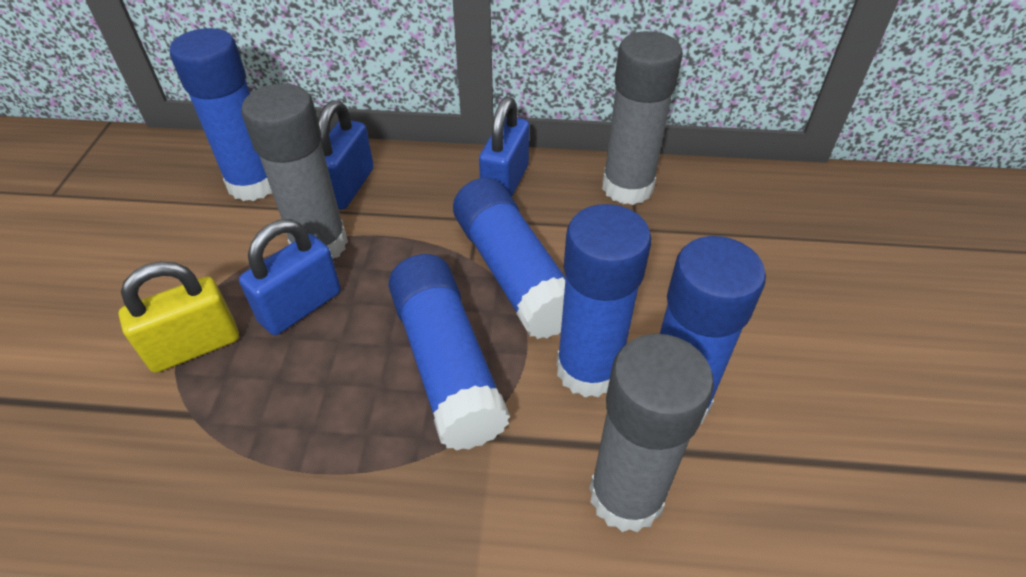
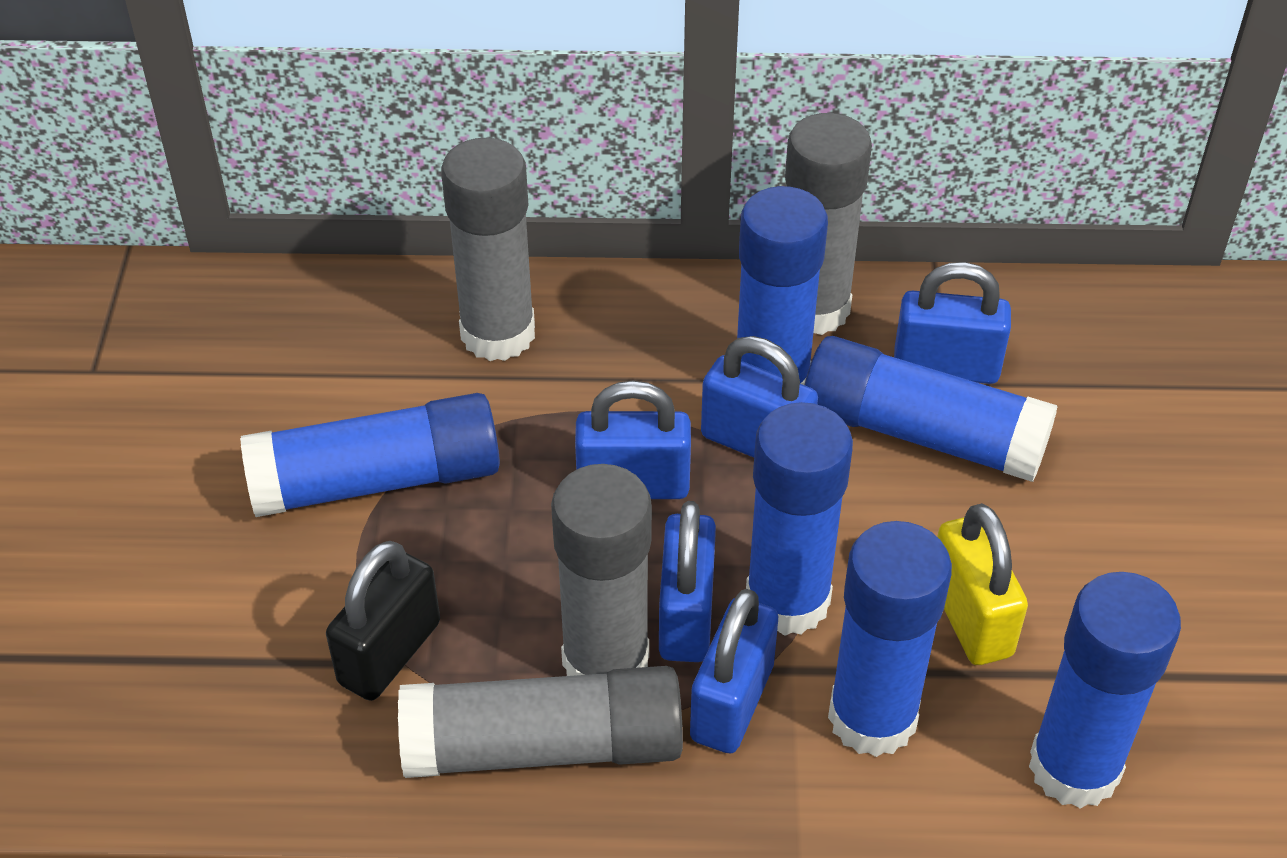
black padlock: 0 -> 1
blue glue stick: 5 -> 6
blue padlock: 3 -> 5
grey glue stick: 3 -> 4

